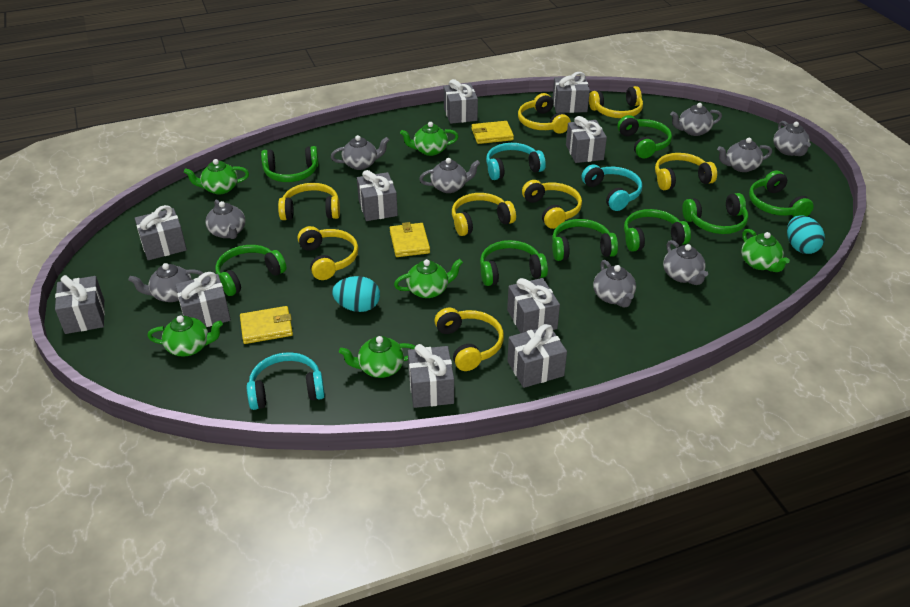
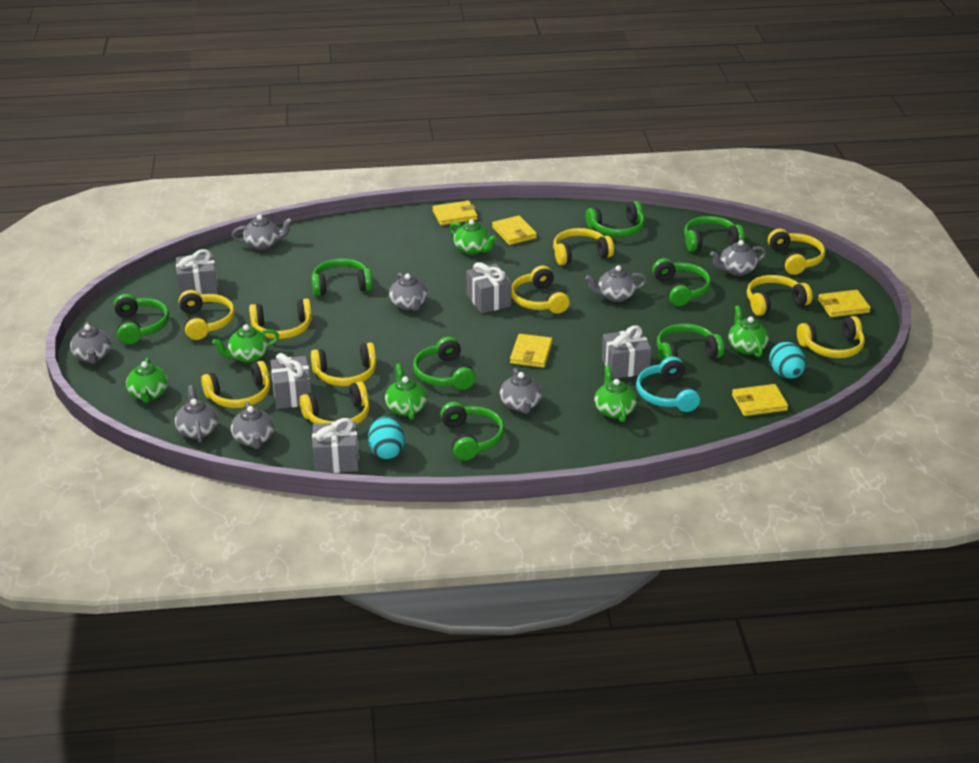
grey gift: 10 -> 5
grey teapot: 9 -> 8
turquoise headphones: 3 -> 1
yellow headphones: 8 -> 10
yellow wallet: 3 -> 5

